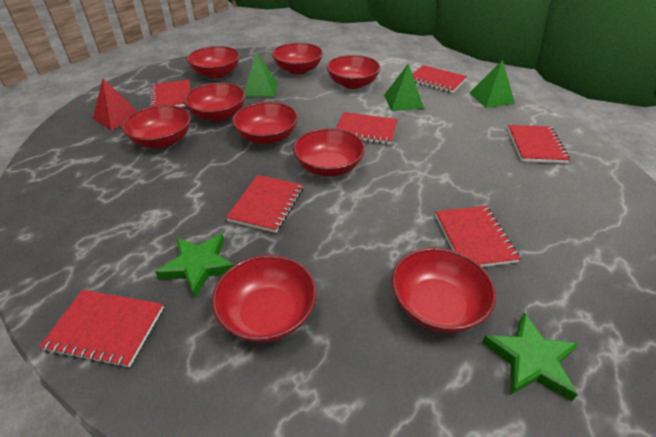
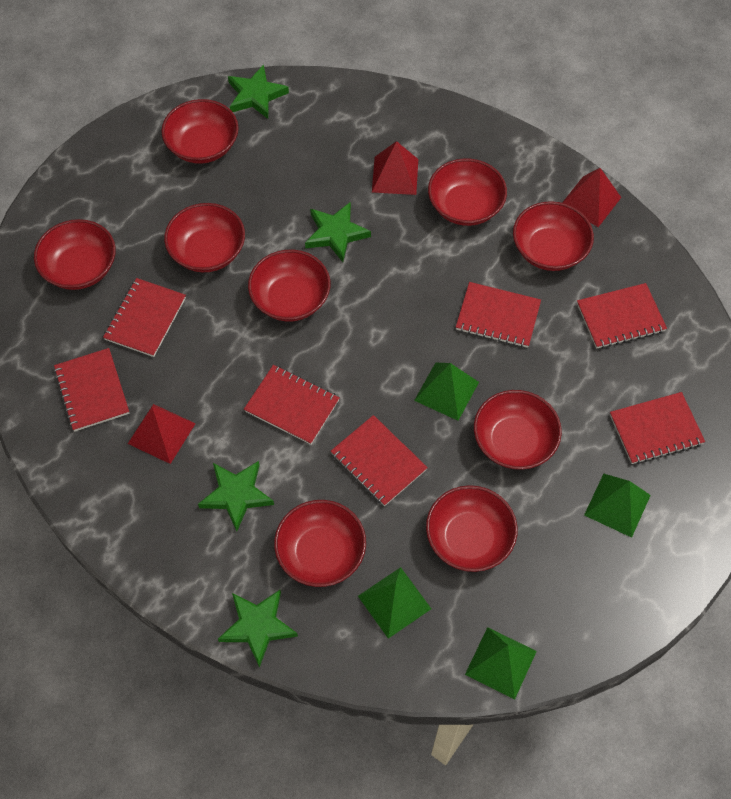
green pyramid: 3 -> 4
green star: 2 -> 4
red pyramid: 1 -> 3

